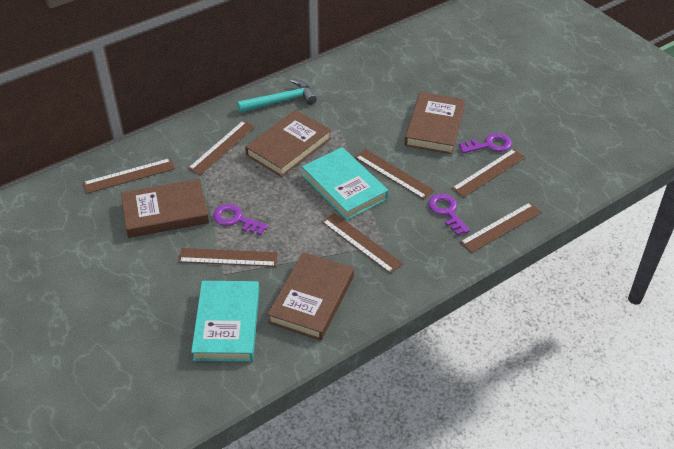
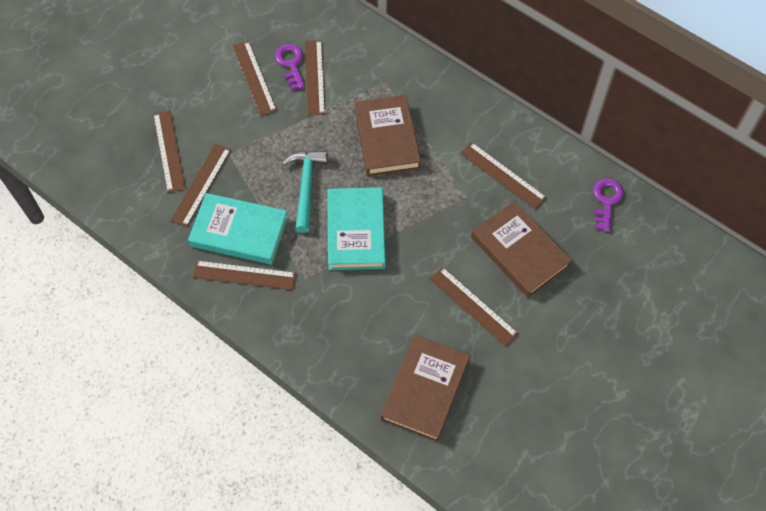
brown book: 4 -> 3
purple key: 3 -> 2

